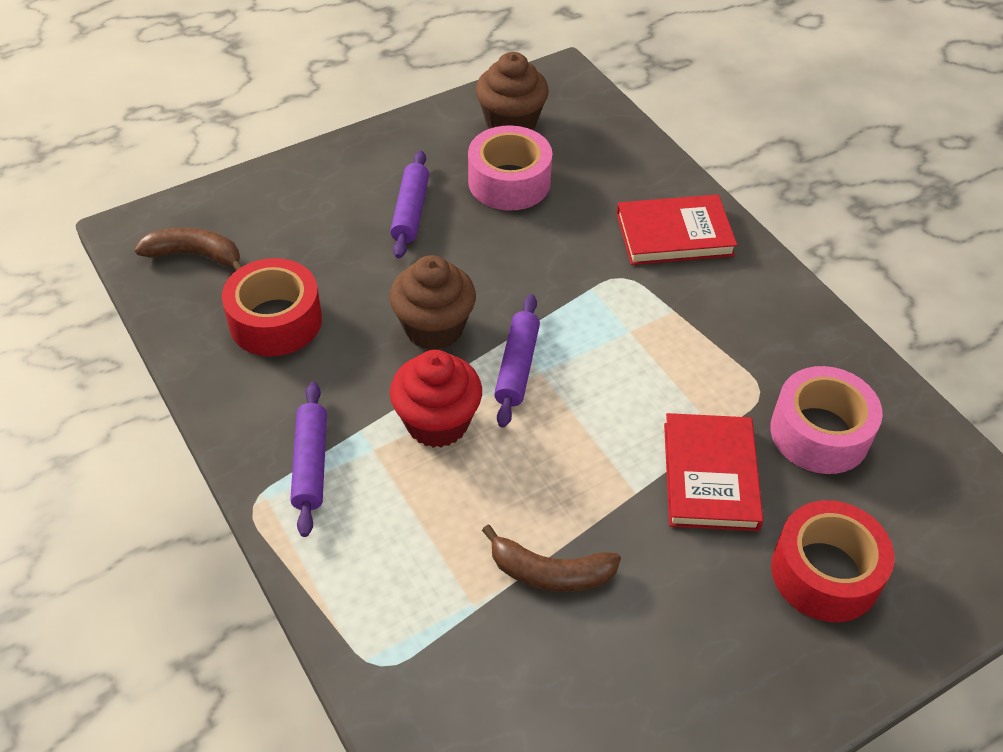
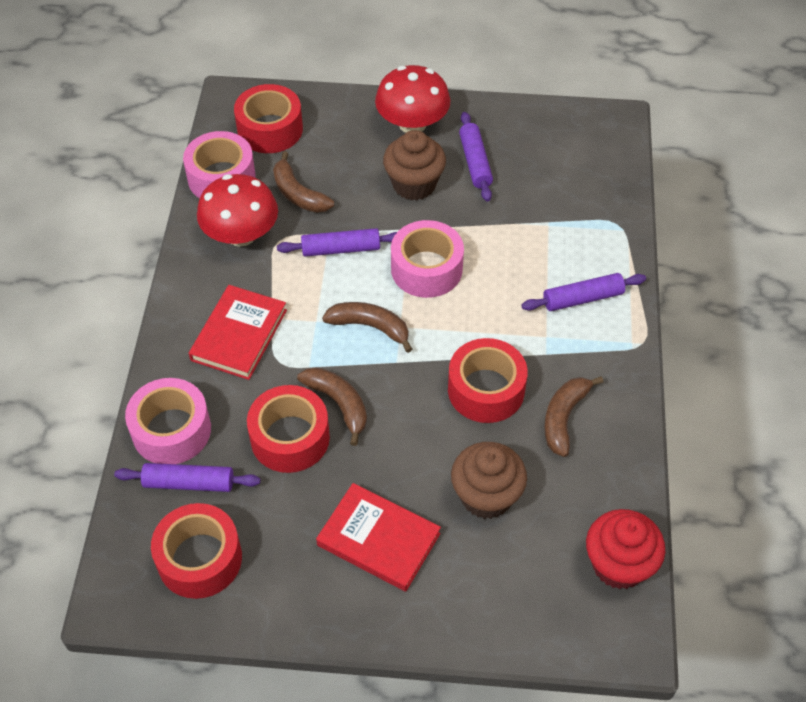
brown banana: 2 -> 4
pink tape: 2 -> 3
purple rolling pin: 3 -> 4
red mushroom: 0 -> 2
red tape: 2 -> 4

